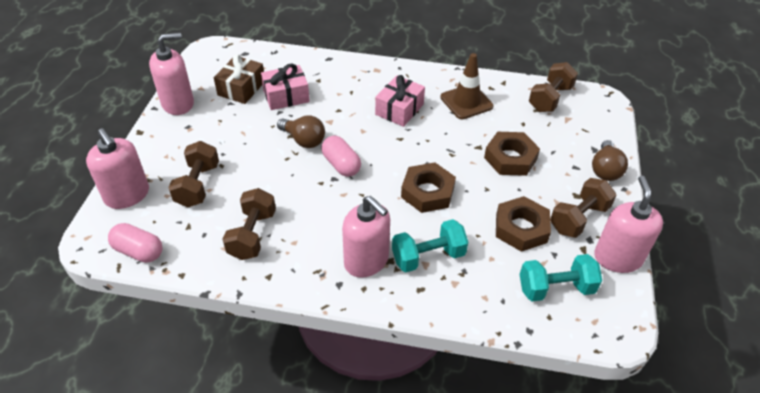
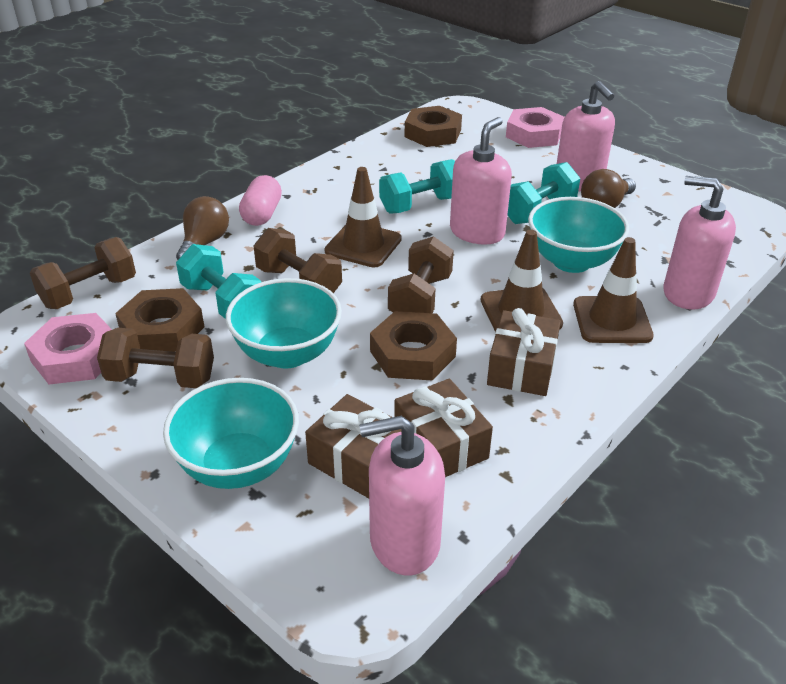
brown gift: 1 -> 3
brown traffic cone: 1 -> 3
pink capsule: 2 -> 1
pink gift: 2 -> 0
pink nut: 0 -> 2
turquoise bowl: 0 -> 3
turquoise dumbbell: 2 -> 3

